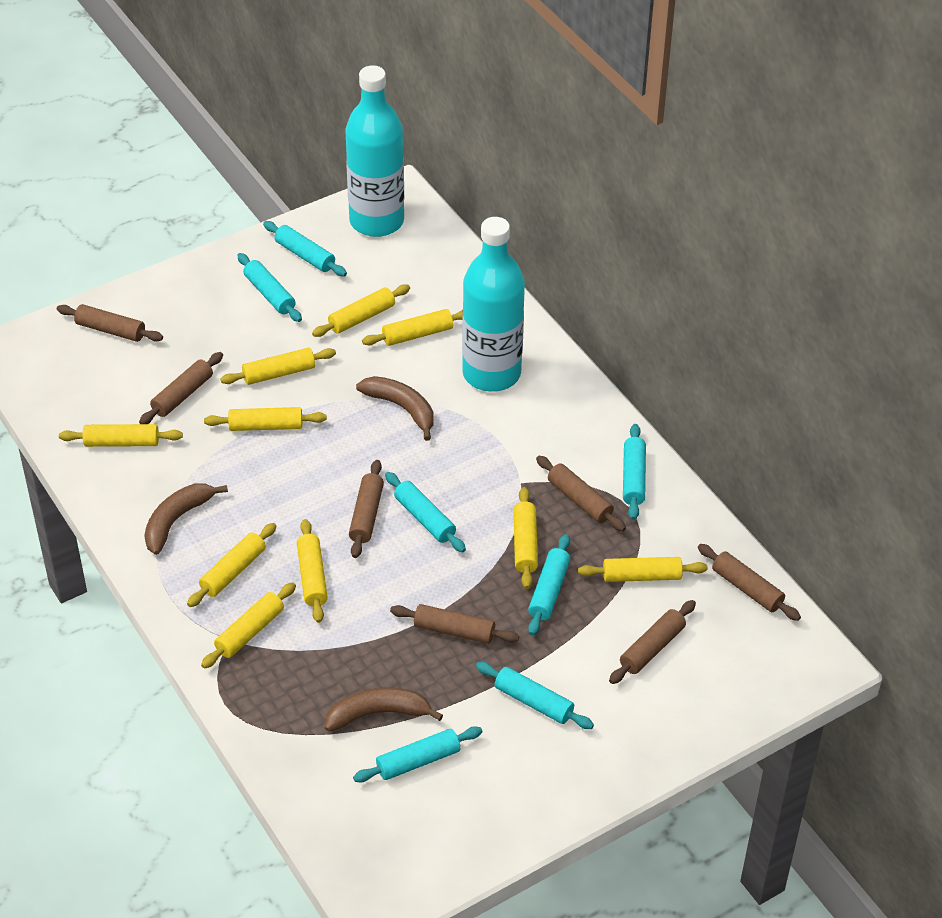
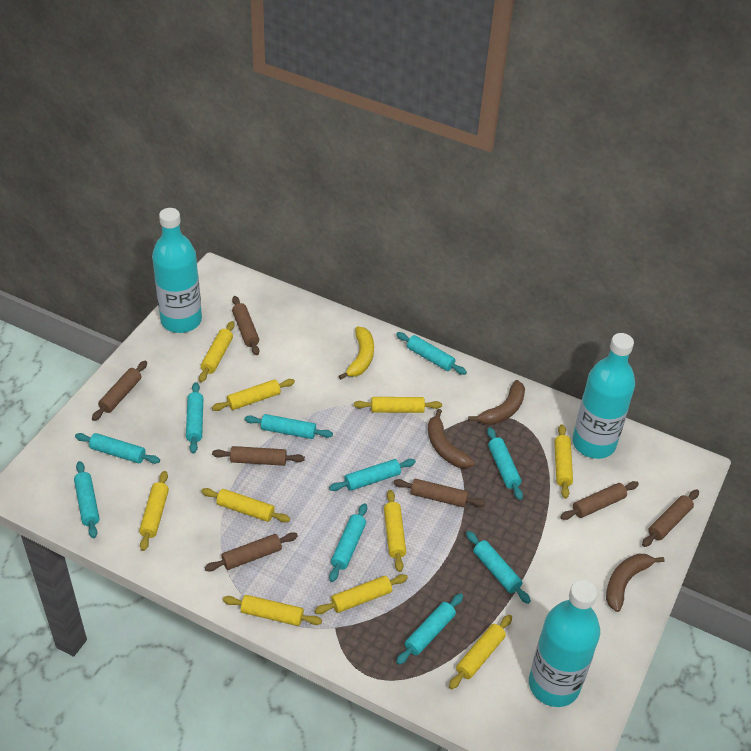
turquoise bottle: 2 -> 3
turquoise rolling pin: 7 -> 10
yellow banana: 0 -> 1

